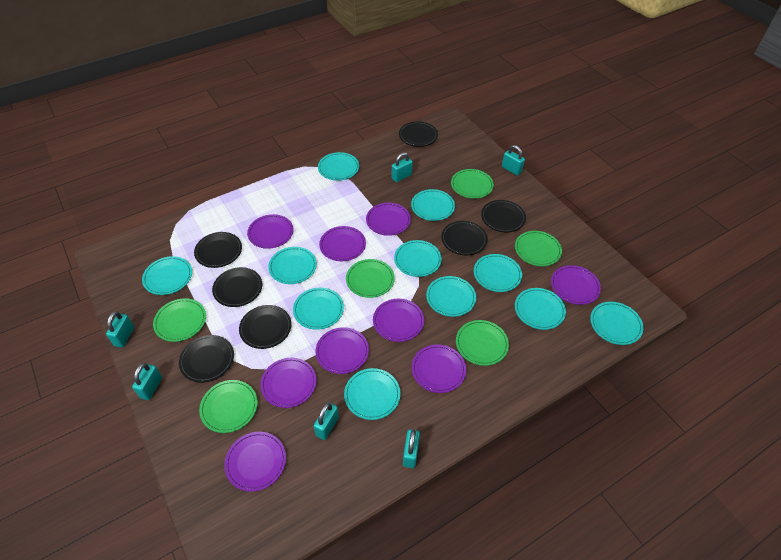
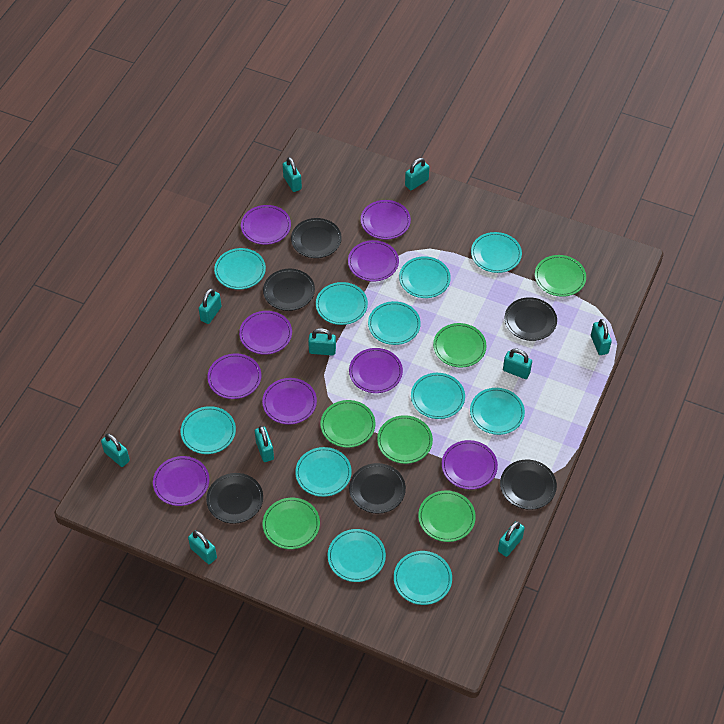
black plate: 7 -> 6
turquoise padlock: 6 -> 10

